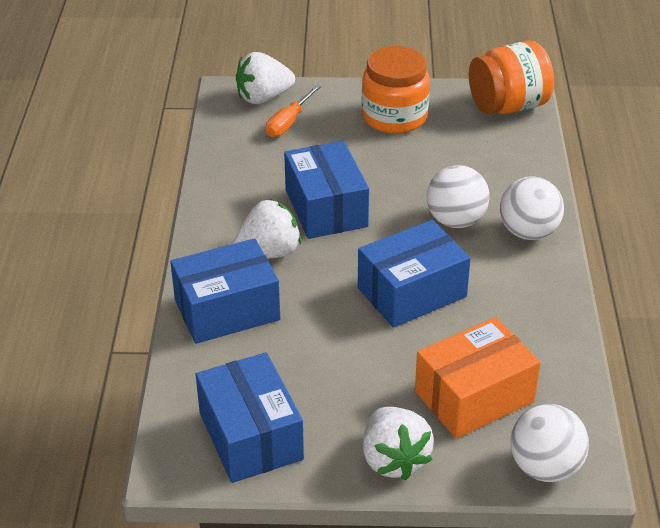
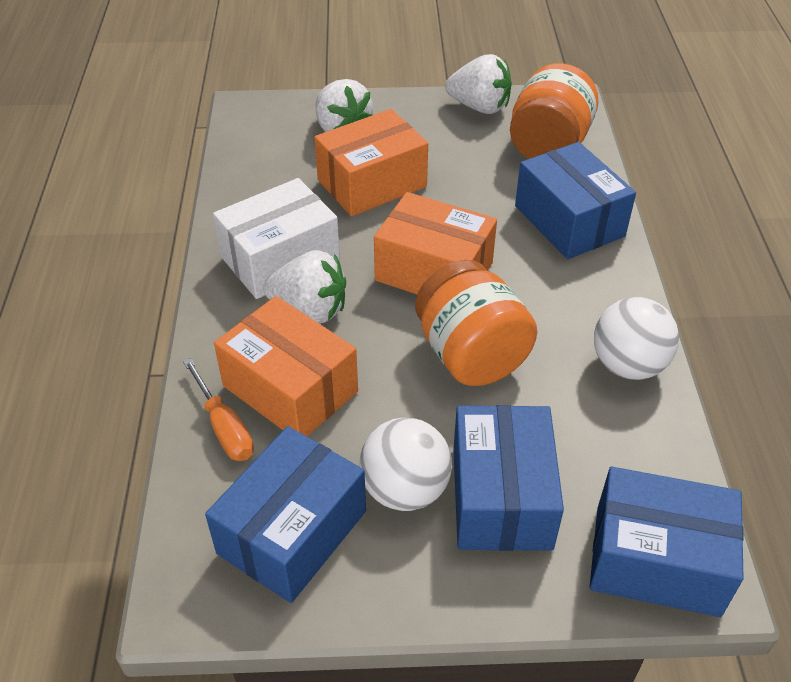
orange box: 1 -> 3
white ball: 3 -> 2
white box: 0 -> 1

